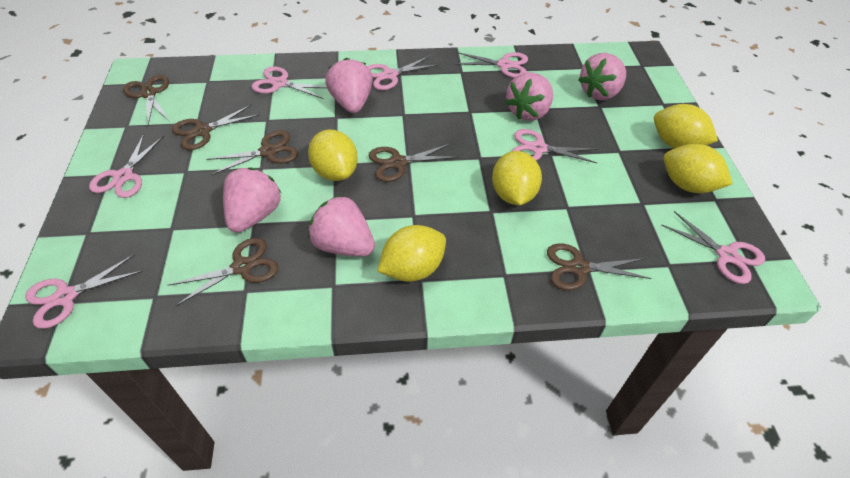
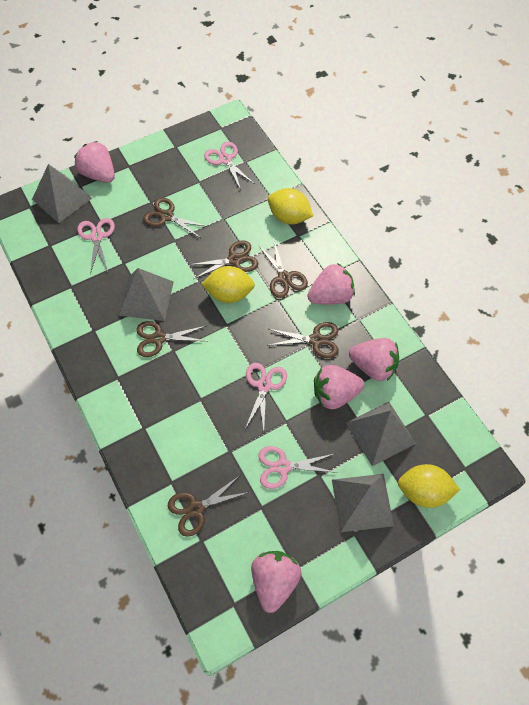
grey pyramid: 0 -> 4
pink scissors: 7 -> 4
yellow lemon: 5 -> 3

